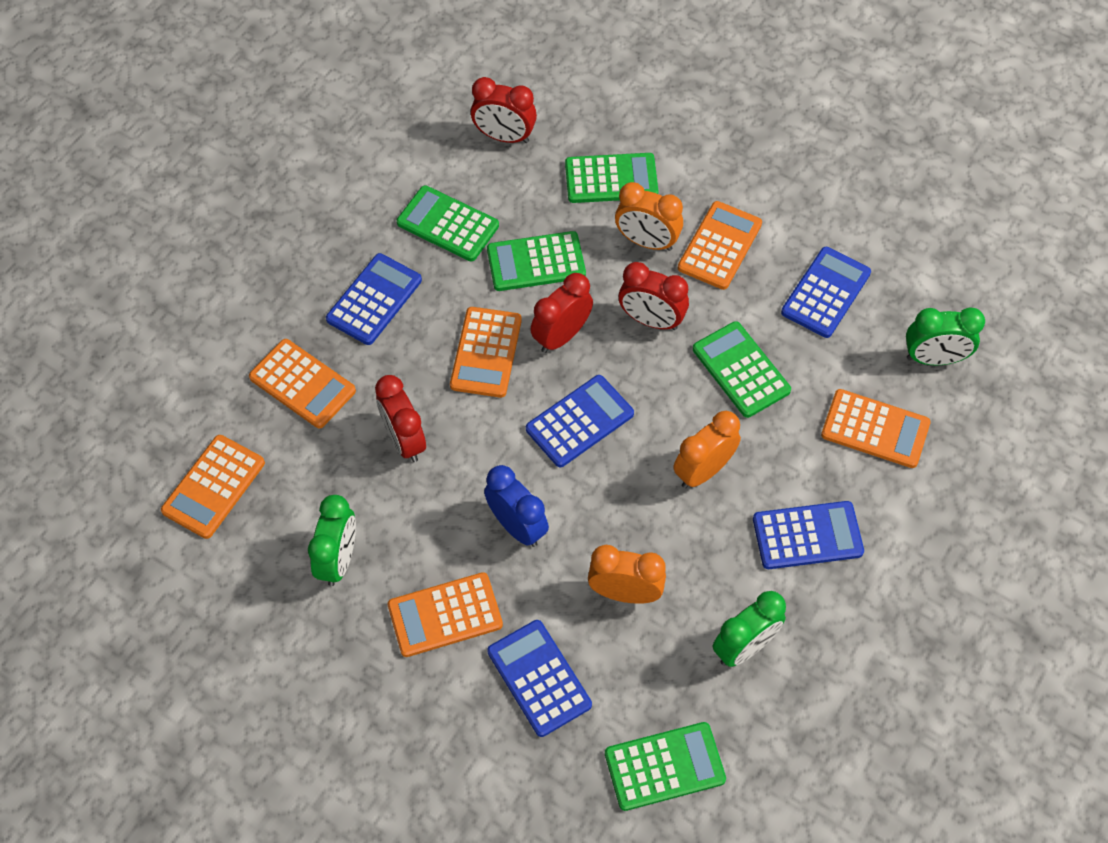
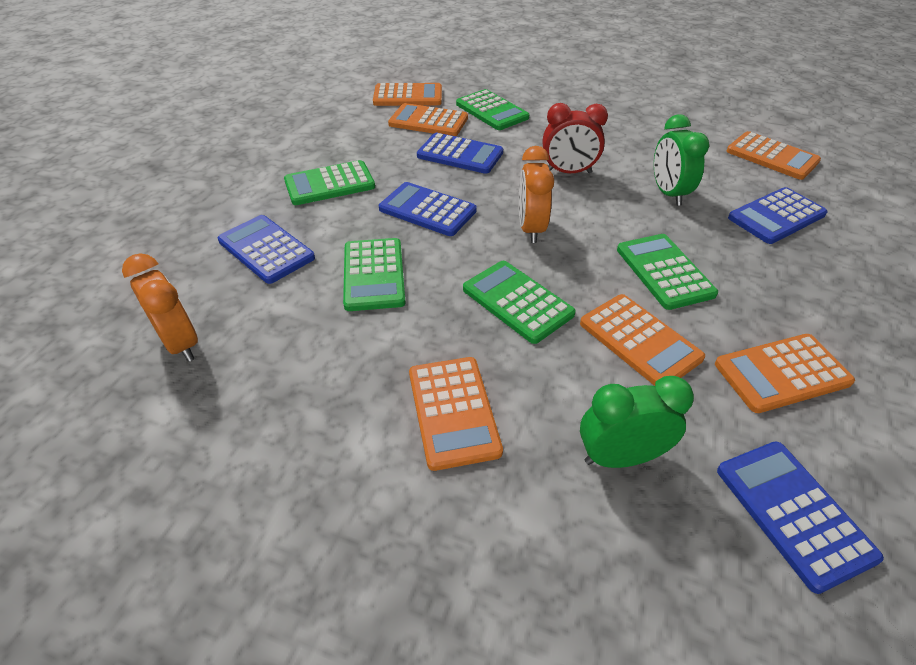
blue clock: 1 -> 0
green clock: 3 -> 2
orange clock: 3 -> 2
red clock: 4 -> 1

